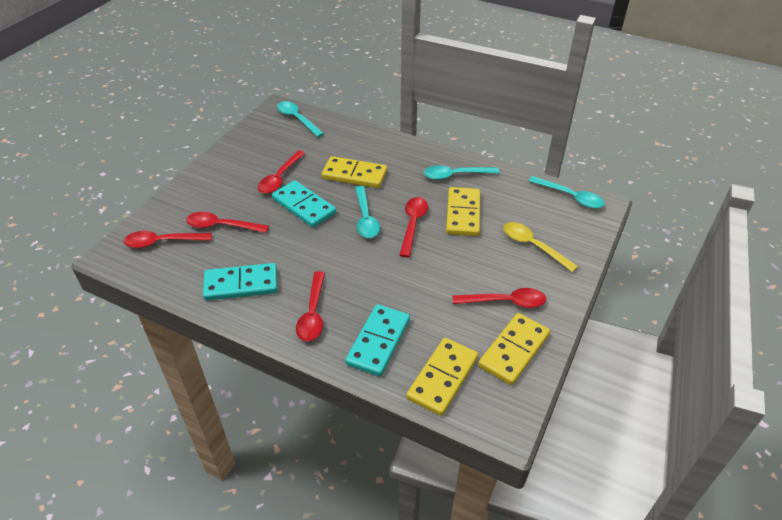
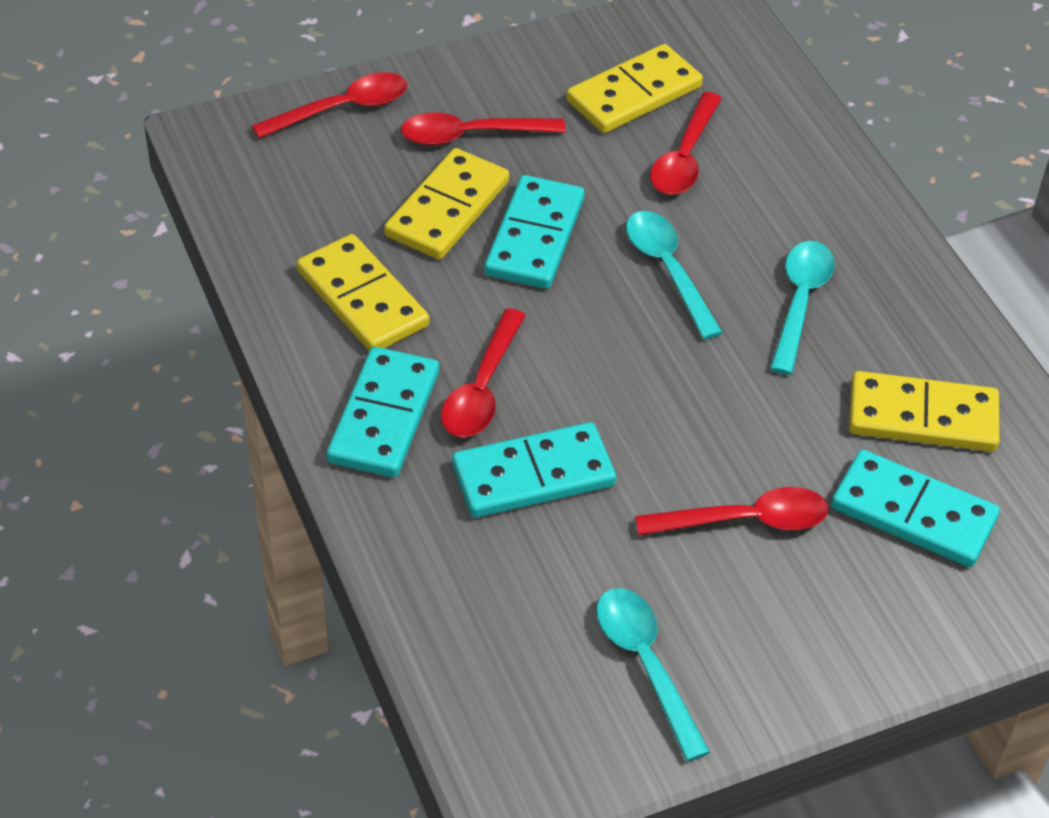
red spoon: 6 -> 5
turquoise domino: 3 -> 4
turquoise spoon: 4 -> 3
yellow spoon: 1 -> 0

